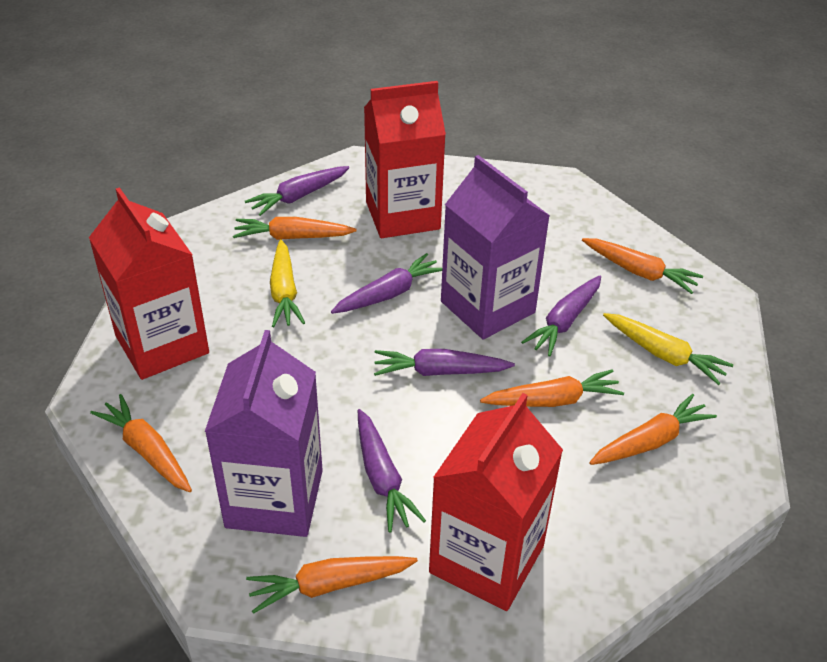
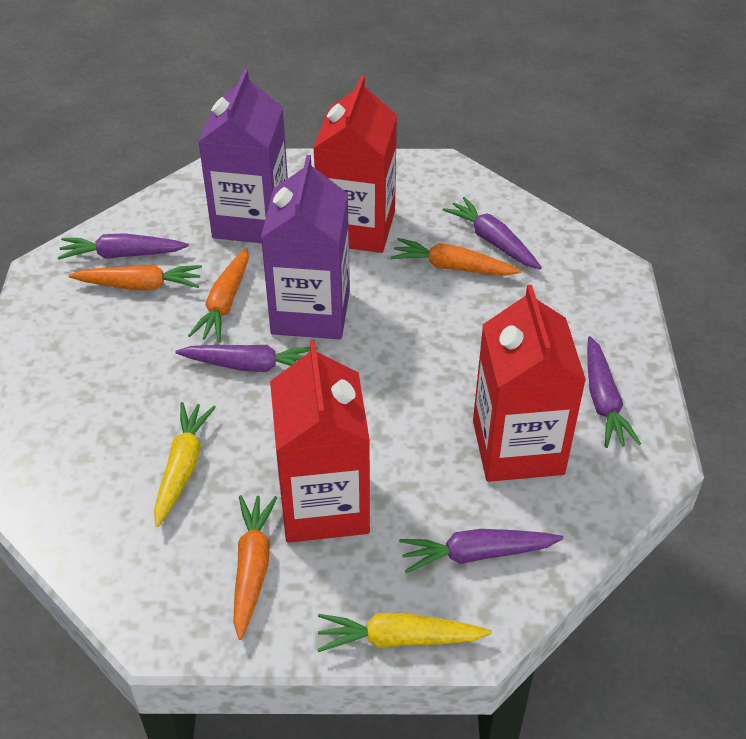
orange carrot: 6 -> 4

